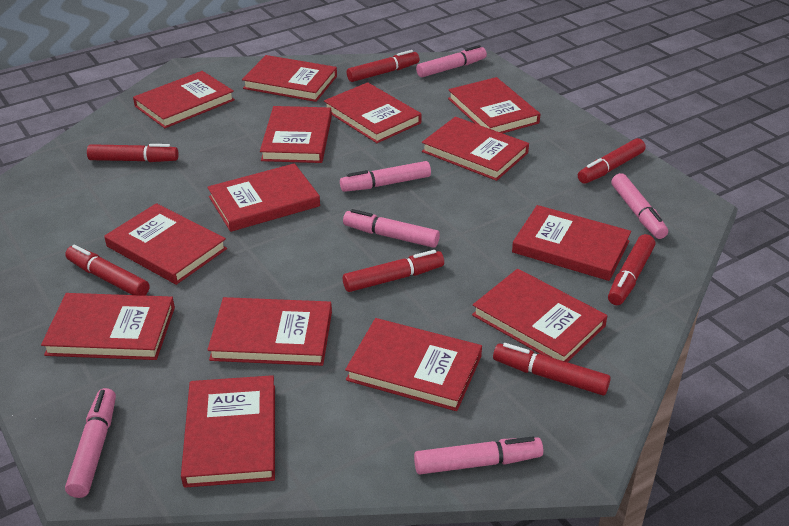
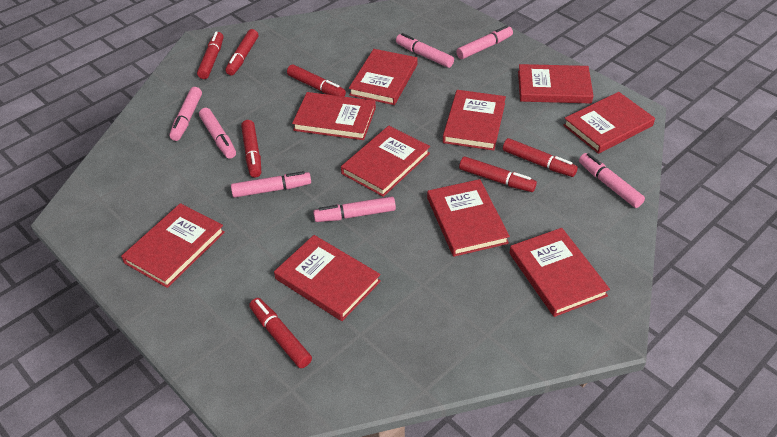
pink marker: 6 -> 7
red book: 14 -> 10

